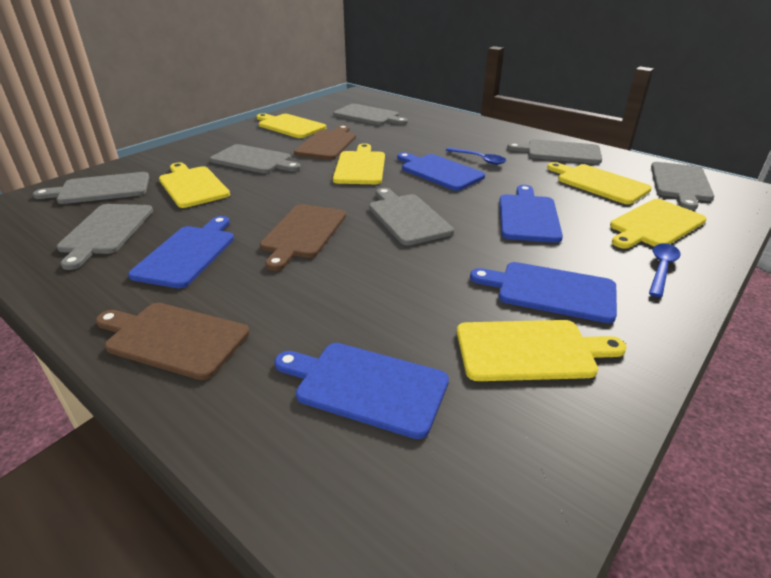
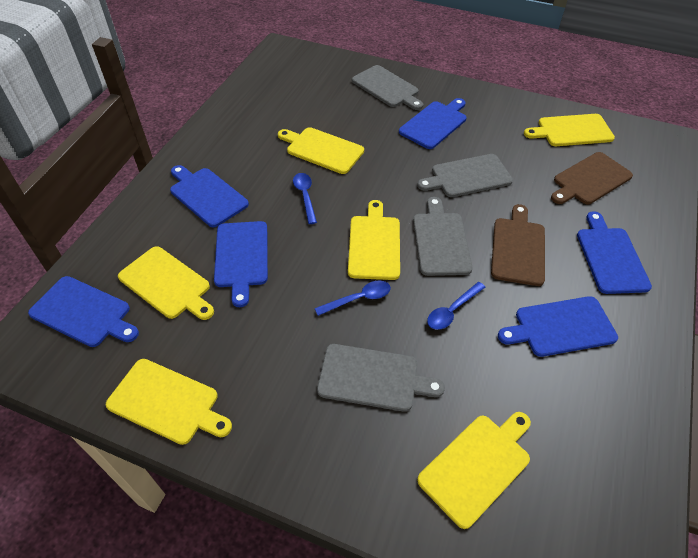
blue cutting board: 5 -> 6
blue spoon: 2 -> 3
brown cutting board: 3 -> 2
grey cutting board: 7 -> 4

